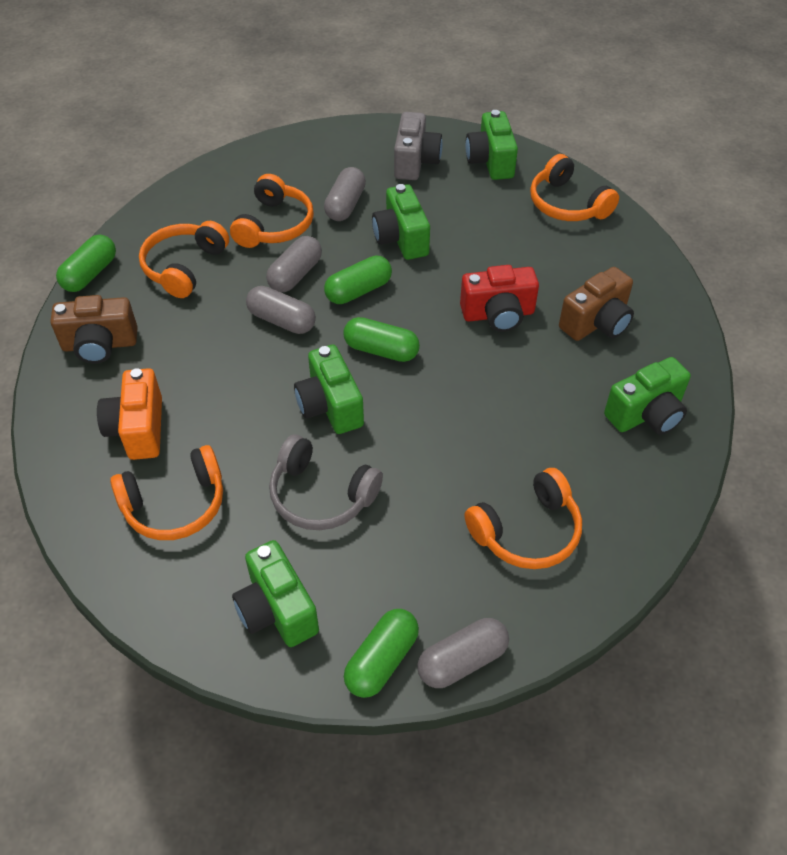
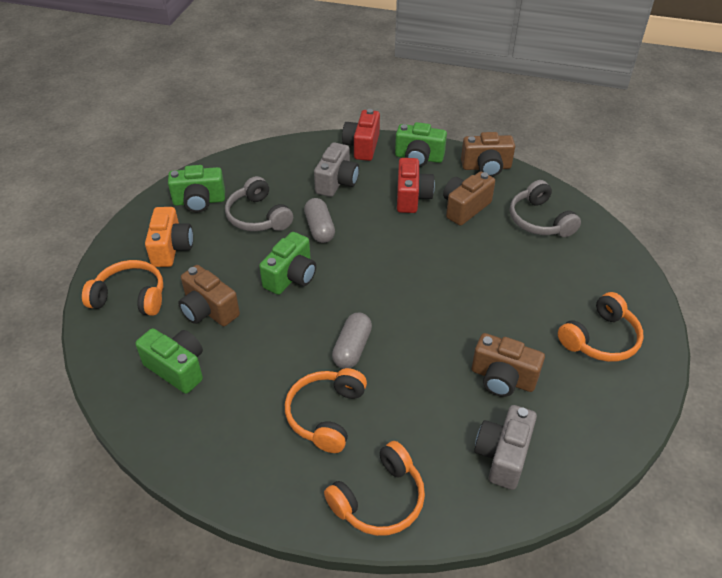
brown camera: 2 -> 4
green camera: 5 -> 4
green capsule: 4 -> 0
grey camera: 1 -> 2
grey capsule: 4 -> 2
grey headphones: 1 -> 2
orange headphones: 5 -> 4
red camera: 1 -> 2

